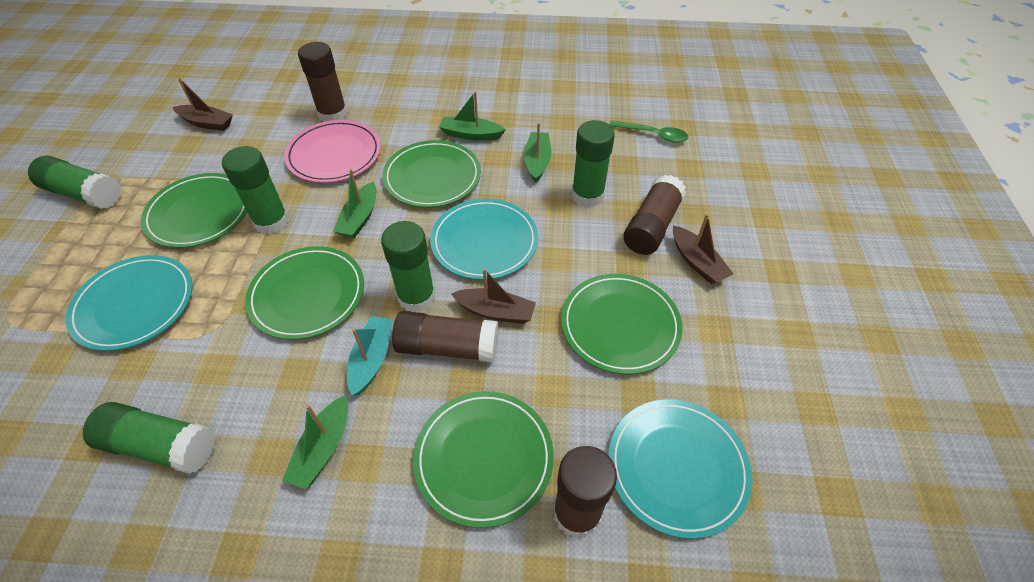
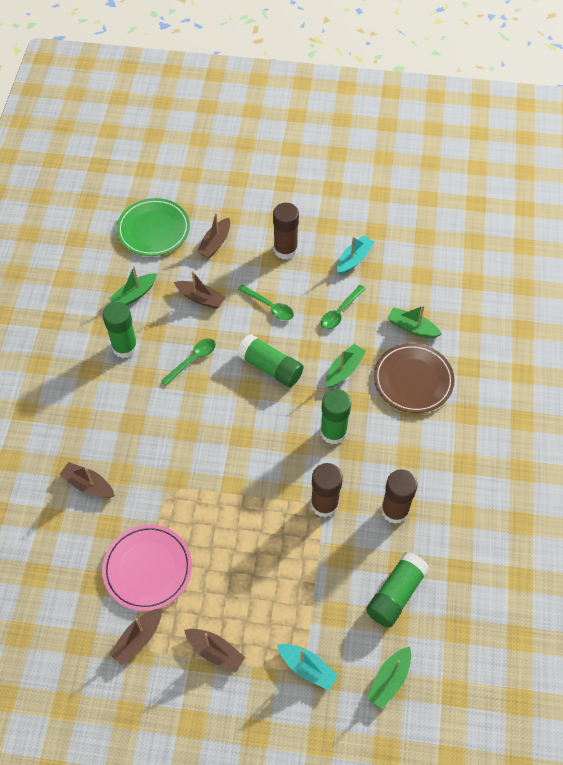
brown boat: 3 -> 5
brown glue stick: 4 -> 3
brown plate: 0 -> 1
green glue stick: 5 -> 4
green plate: 5 -> 1
green spoon: 1 -> 3
turquoise boat: 1 -> 2
turquoise plate: 3 -> 0

